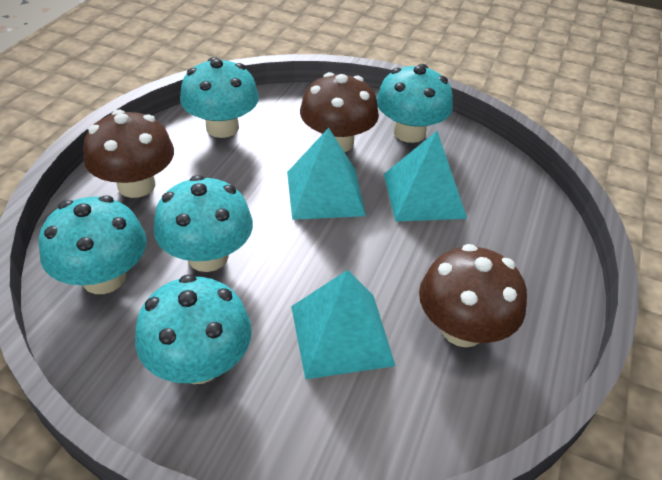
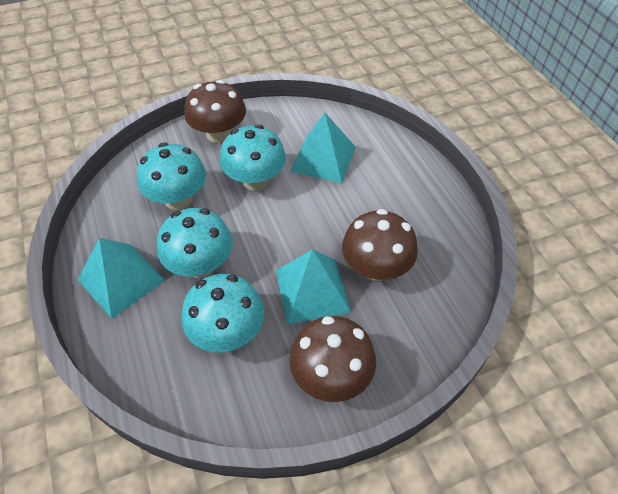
turquoise mushroom: 5 -> 4

